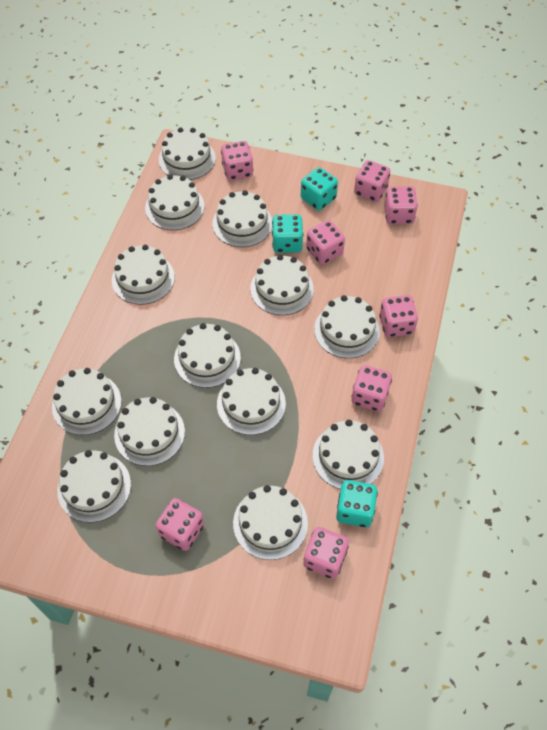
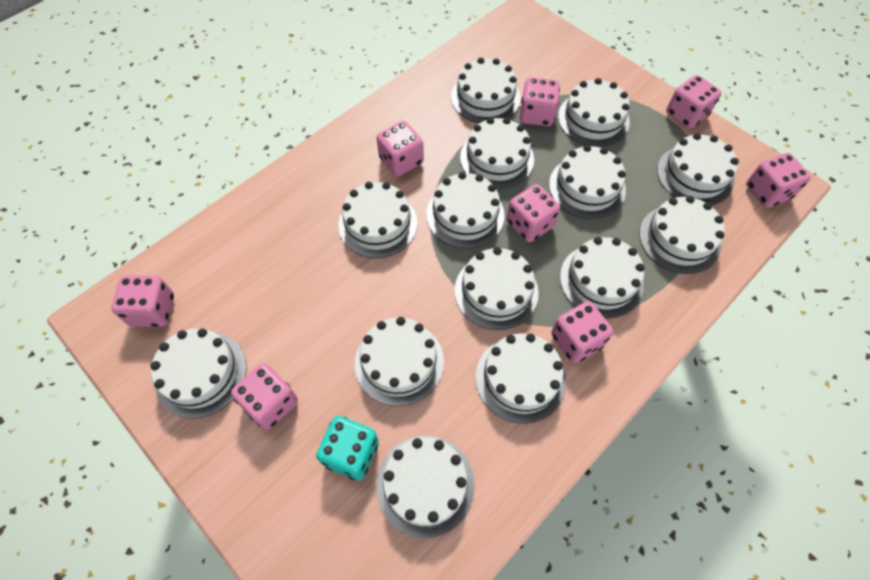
turquoise dice: 3 -> 1
white cake: 13 -> 14

